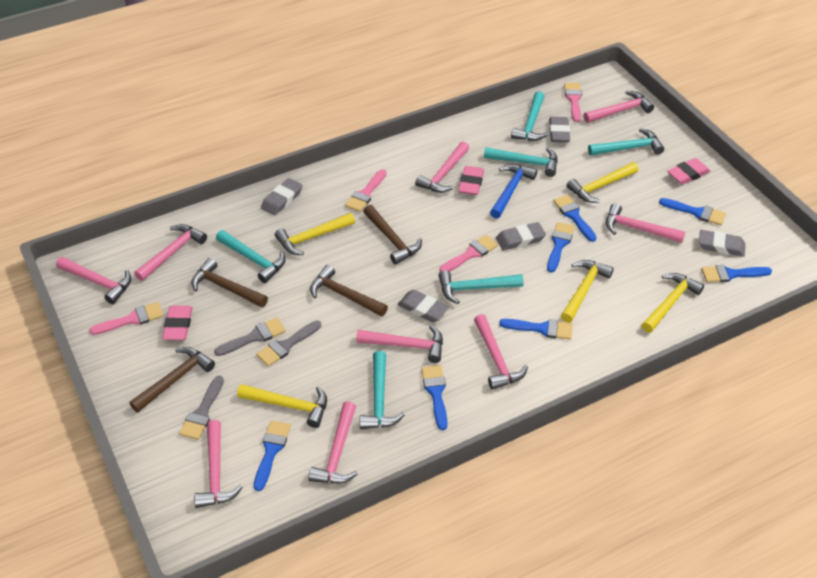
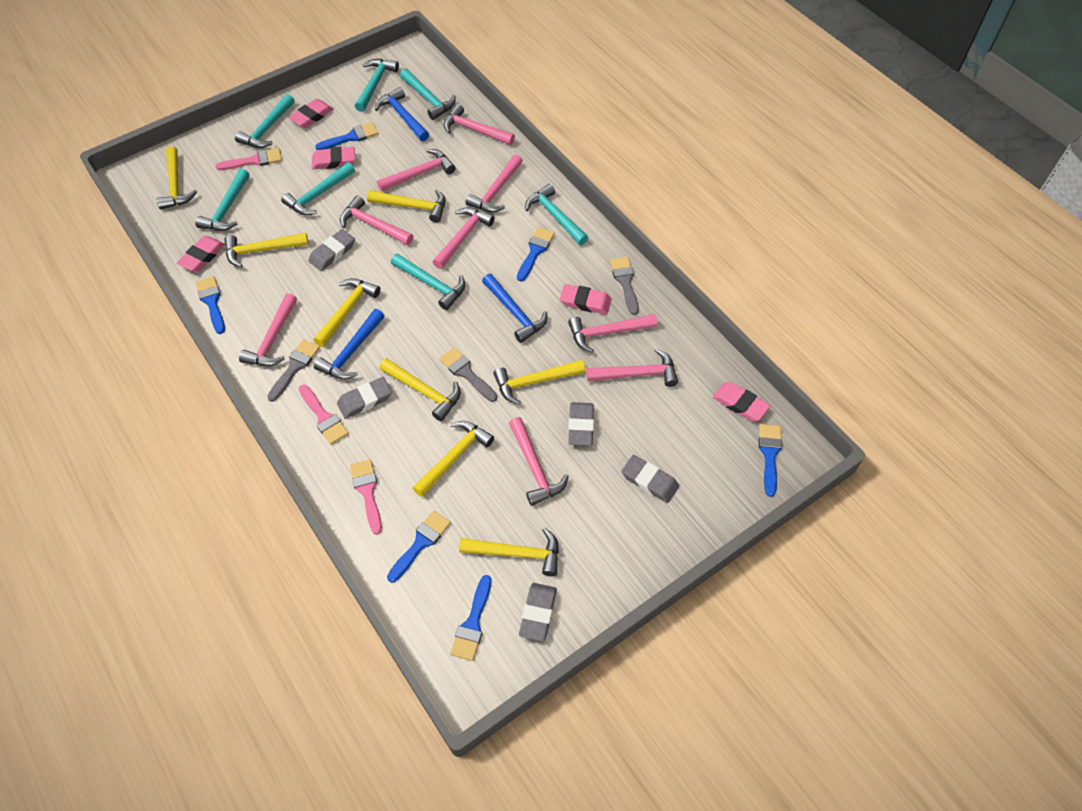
blue brush: 7 -> 6
blue hammer: 1 -> 3
brown hammer: 4 -> 0
pink brush: 4 -> 3
pink eraser: 3 -> 5
turquoise hammer: 6 -> 7
yellow hammer: 5 -> 8

